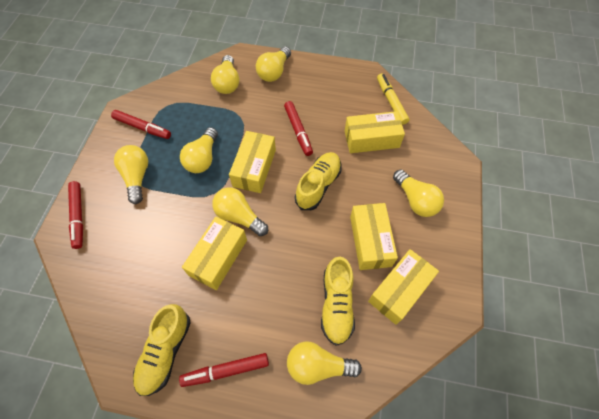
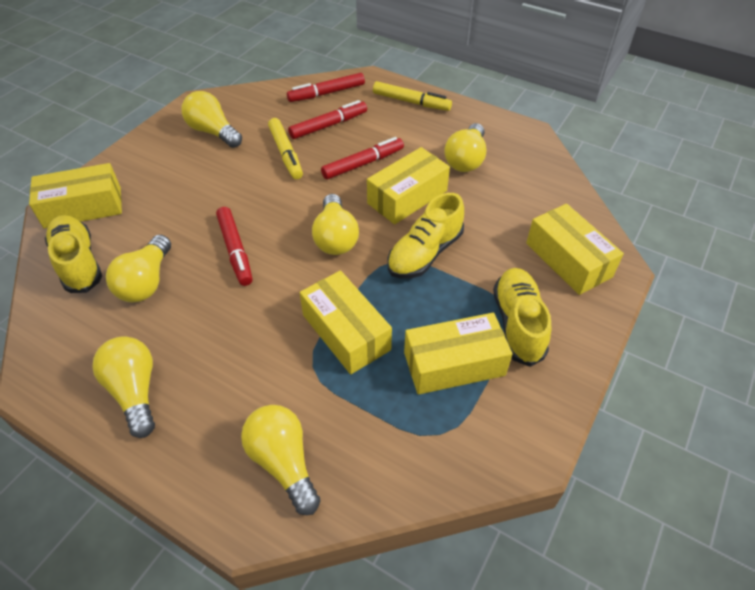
yellow light bulb: 7 -> 6
yellow marker: 1 -> 2

